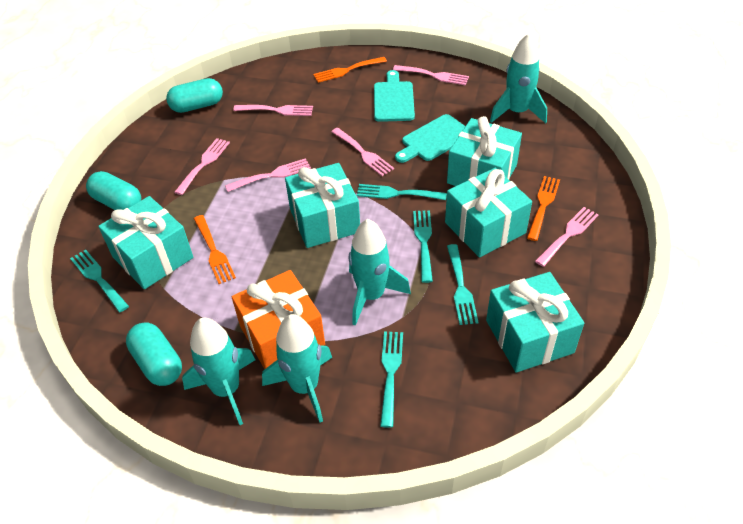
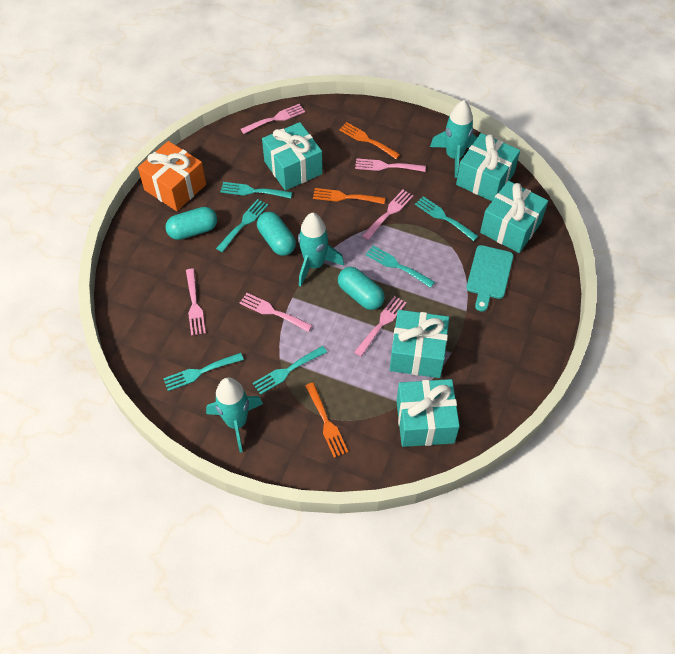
turquoise cutting board: 2 -> 1
turquoise fork: 5 -> 6
turquoise rocket: 4 -> 3

